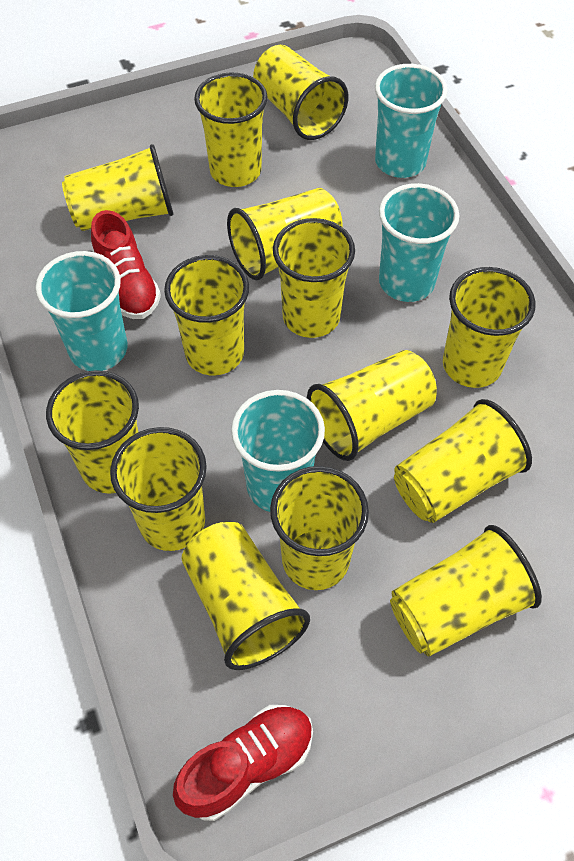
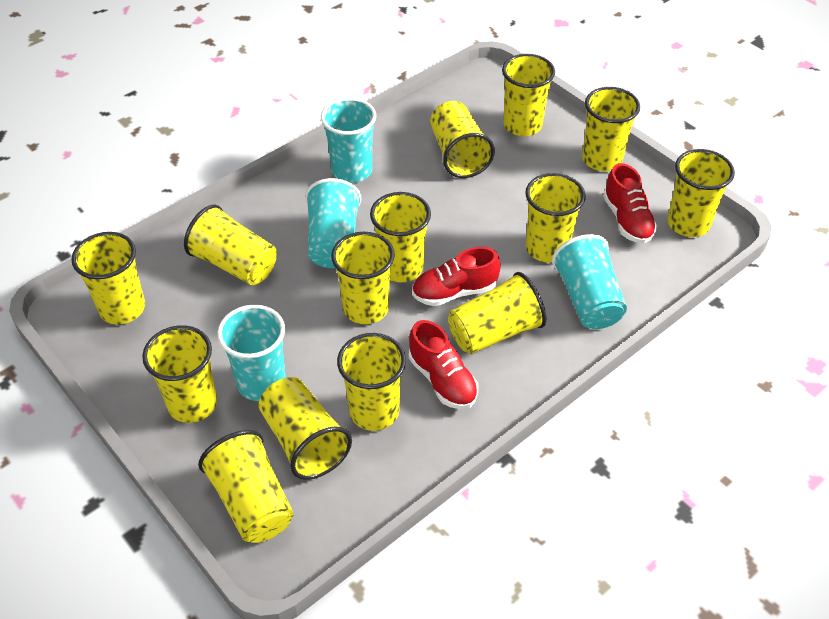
red shoe: 2 -> 3

